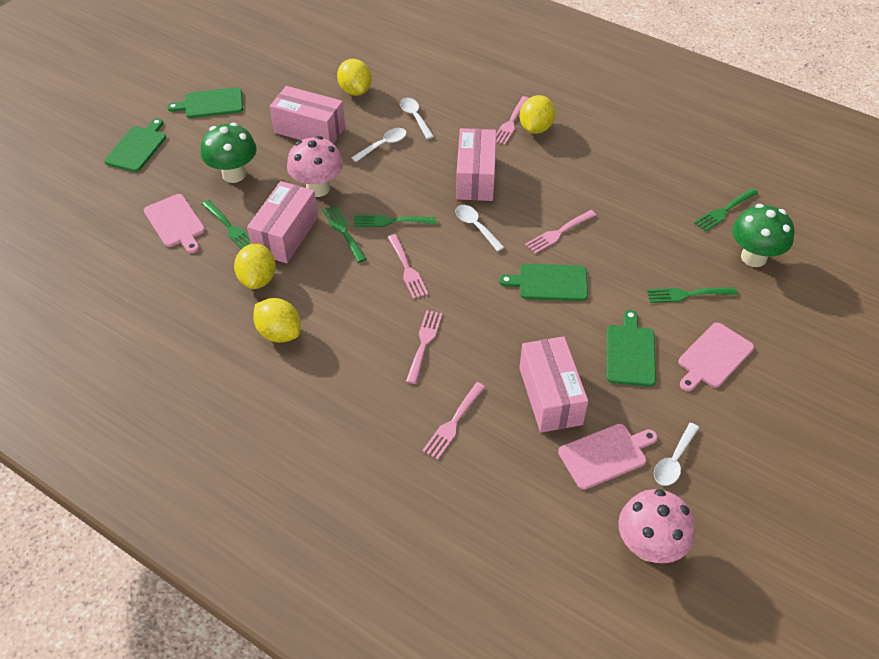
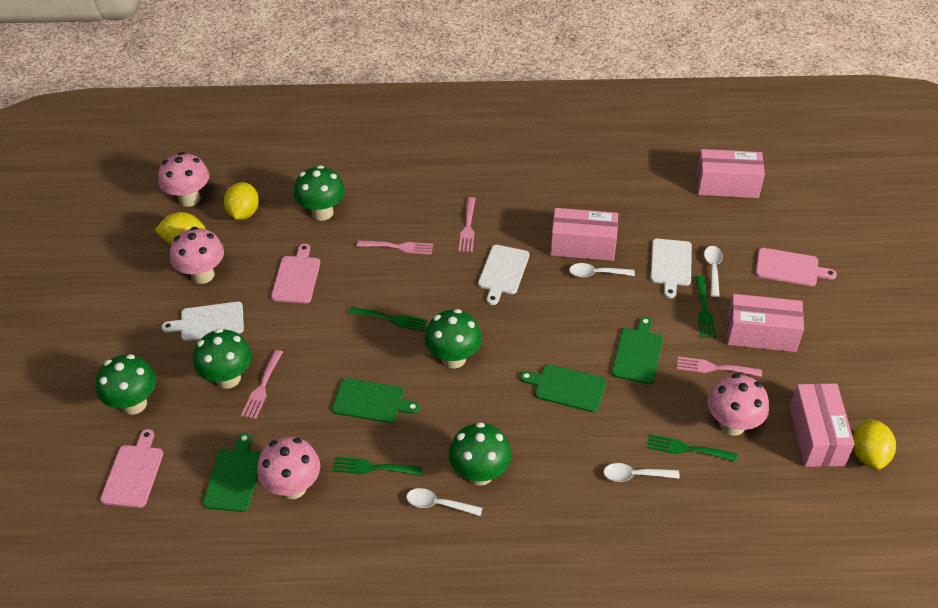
green fork: 5 -> 4
green mushroom: 2 -> 5
pink fork: 5 -> 4
pink mushroom: 2 -> 4
white cutting board: 0 -> 3
yellow lemon: 4 -> 3

